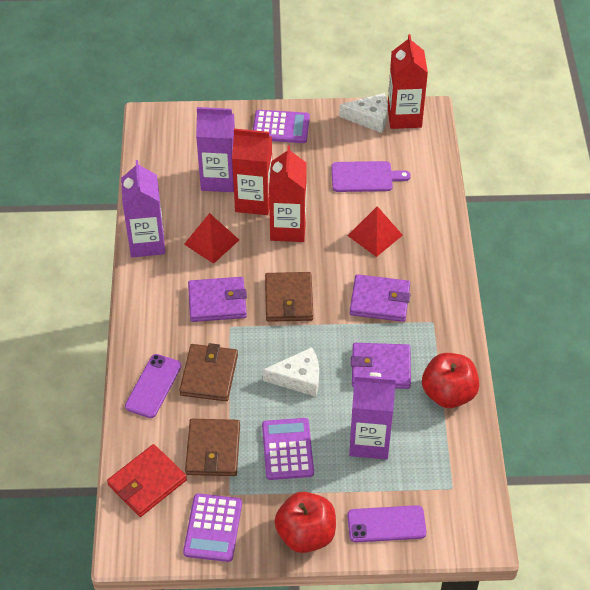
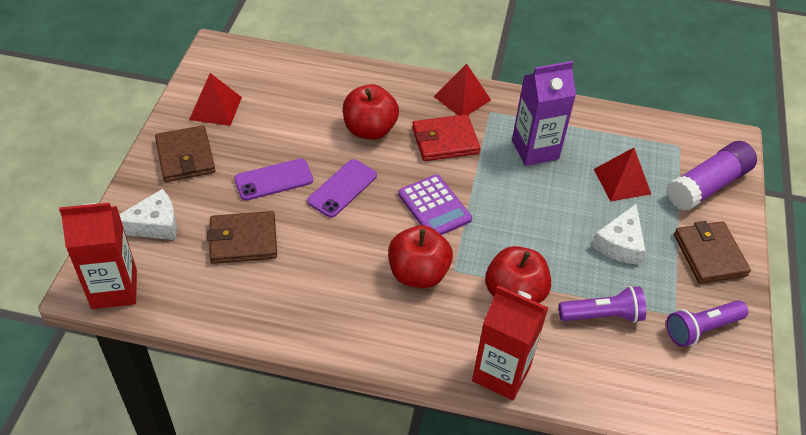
purple calculator: 3 -> 1
purple carton: 3 -> 1
purple cutting board: 1 -> 0
purple flashlight: 0 -> 2
purple glue stick: 0 -> 1
purple wallet: 3 -> 0
red apple: 2 -> 3
red carton: 3 -> 2
red pyramid: 2 -> 3

